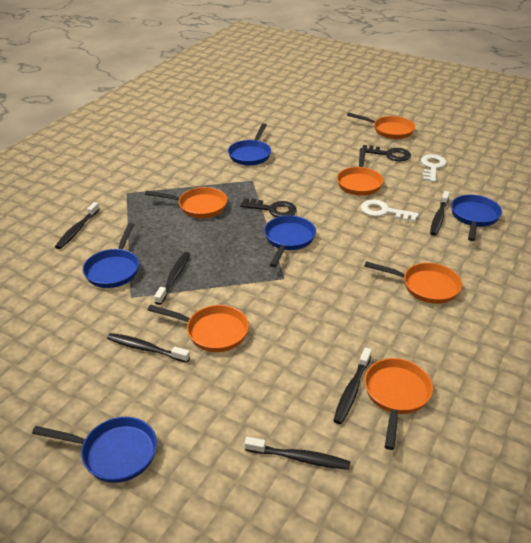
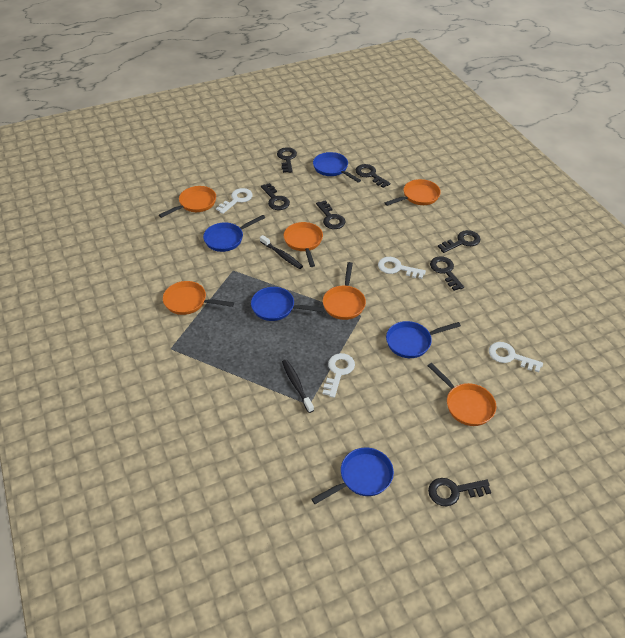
black key: 2 -> 7
black toothbrush: 6 -> 2
white key: 2 -> 4

